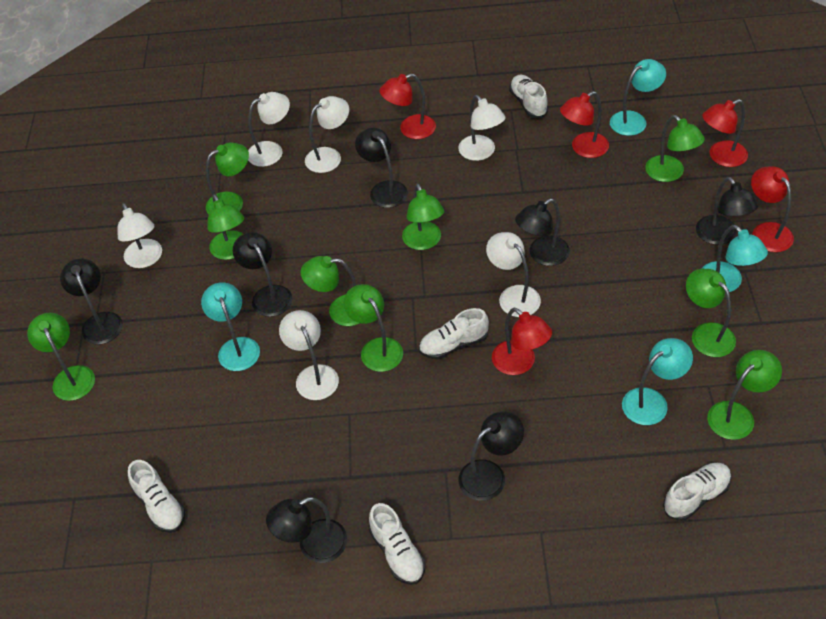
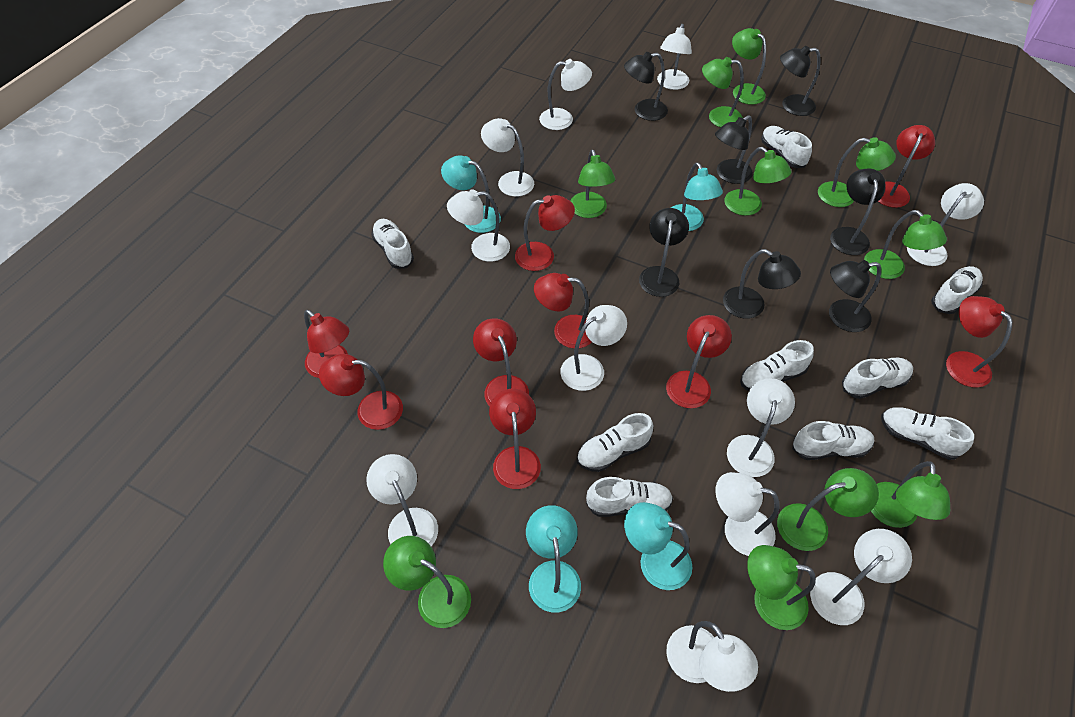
green lamp: 9 -> 10
red lamp: 5 -> 9
white lamp: 6 -> 11
white shoe: 5 -> 9

